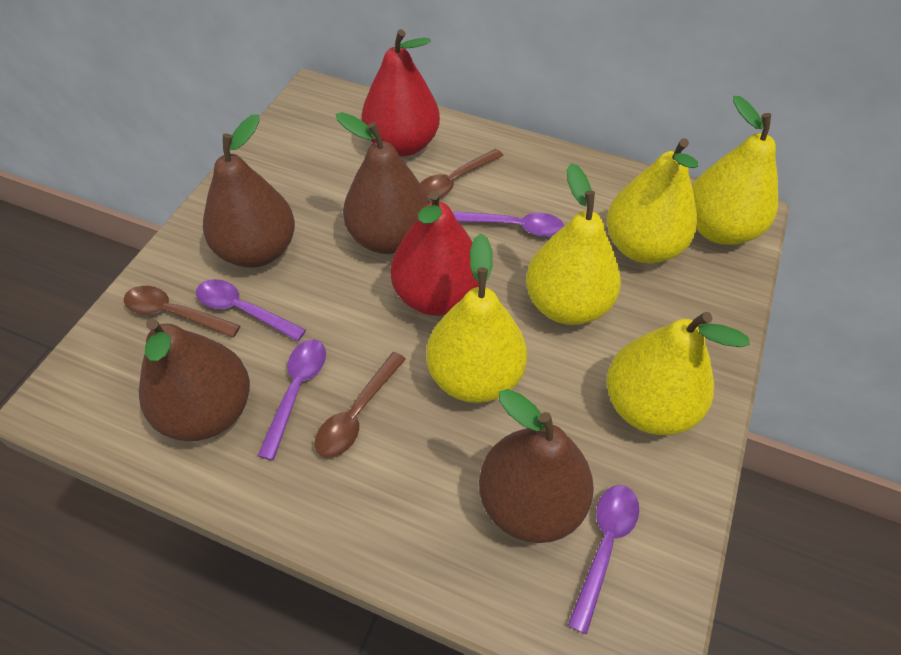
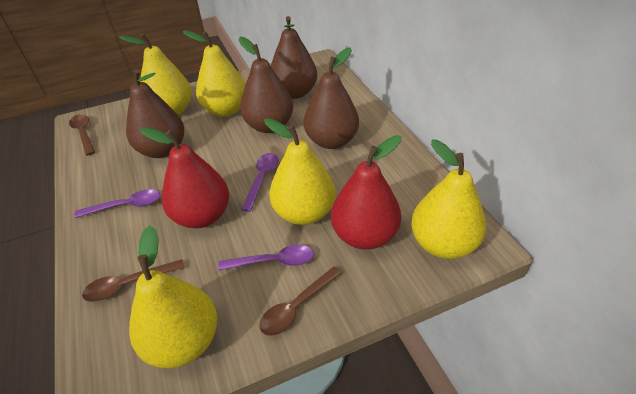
purple spoon: 4 -> 3

